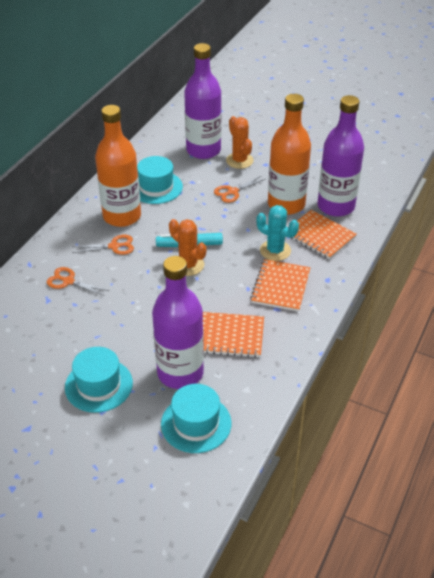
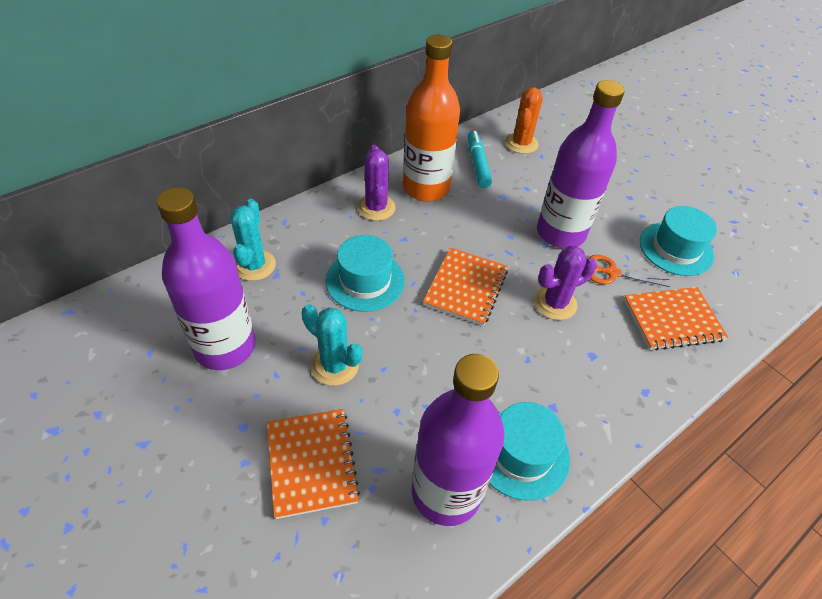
orange bottle: 2 -> 1
orange cactus: 2 -> 1
orange scissors: 3 -> 1
purple cactus: 0 -> 2
turquoise cactus: 1 -> 2

